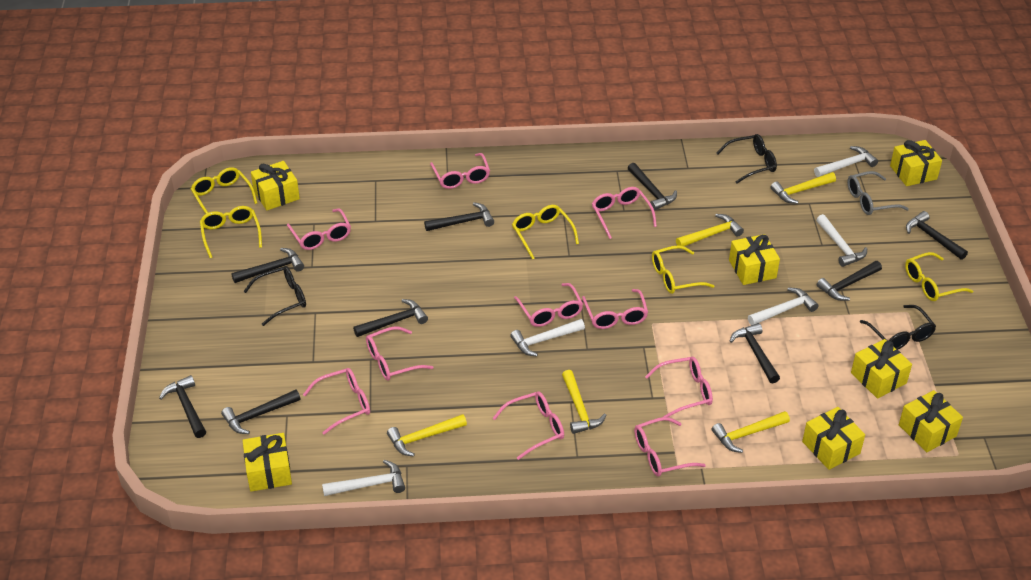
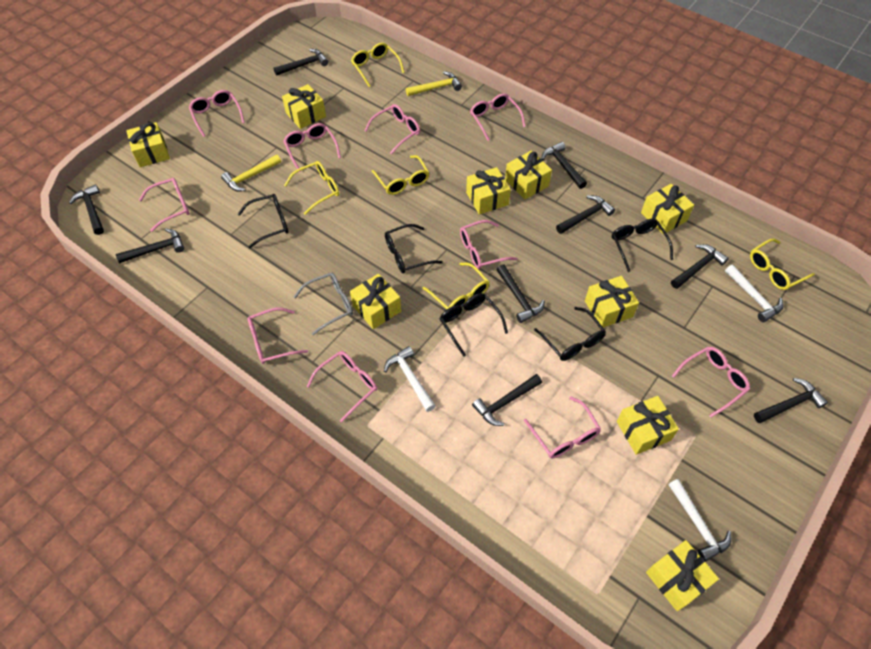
black glasses: 3 -> 5
white hammer: 5 -> 3
yellow gift: 7 -> 9
yellow hammer: 5 -> 2

